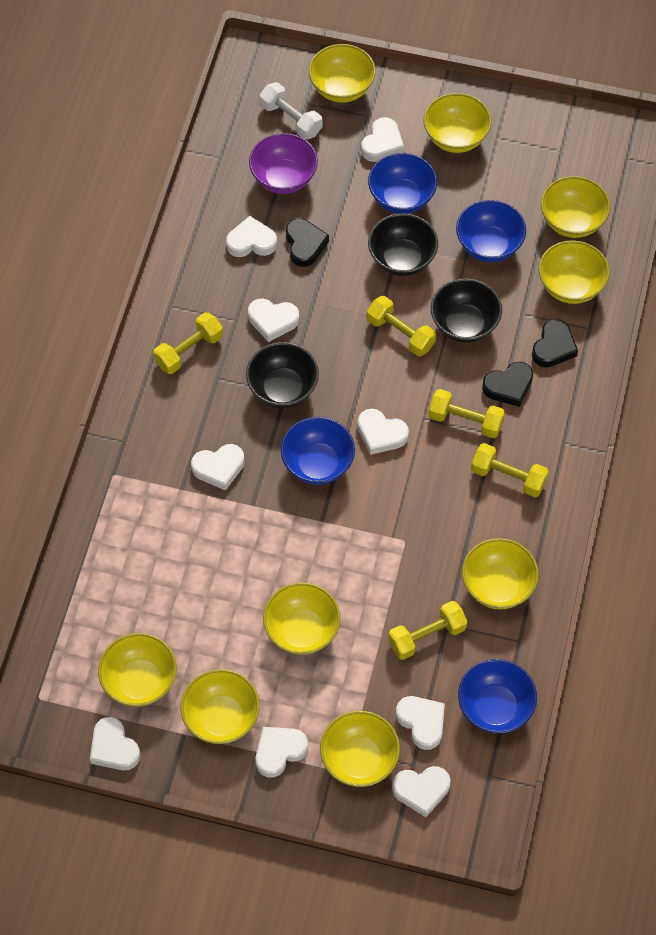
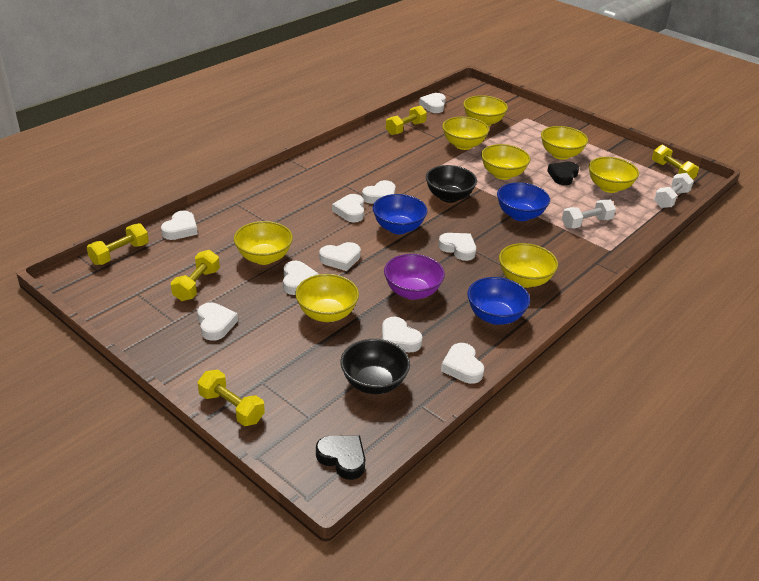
black bowl: 3 -> 2
black heart: 3 -> 2
blue bowl: 4 -> 3
white dumbbell: 1 -> 2
white heart: 9 -> 10
yellow bowl: 9 -> 8

